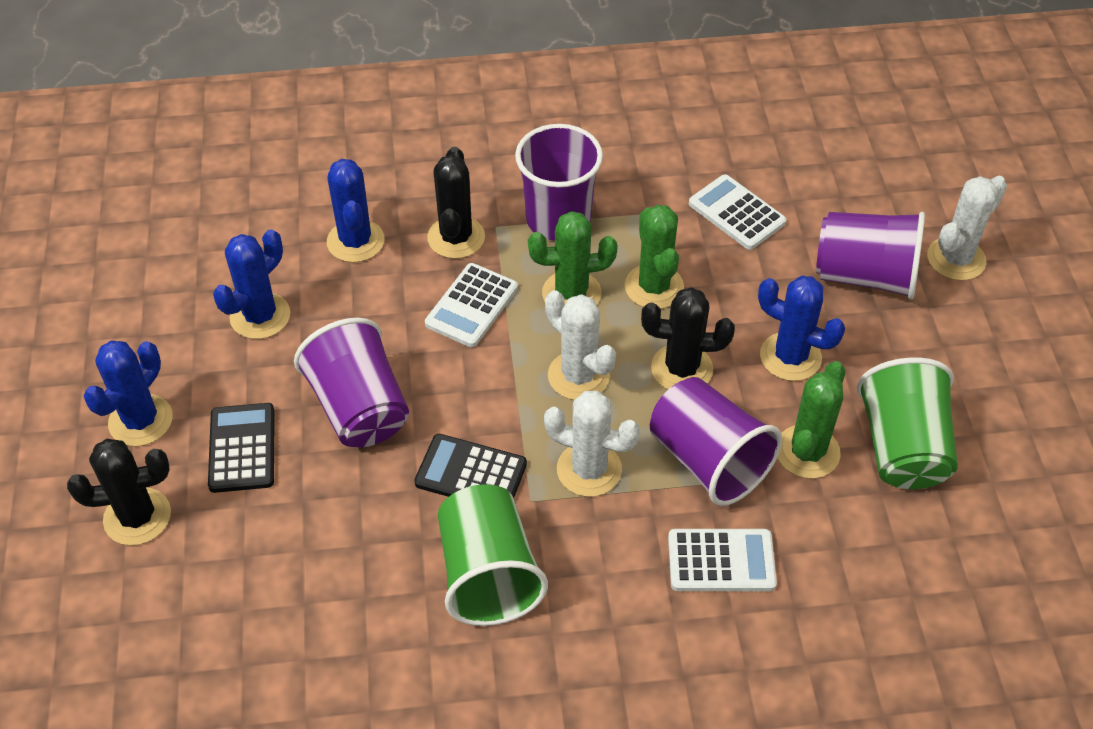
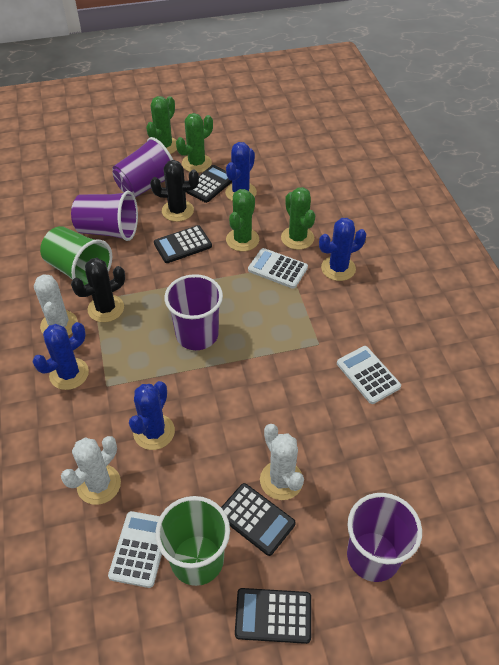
black cactus: 3 -> 2
black calculator: 2 -> 4
green cactus: 3 -> 4

